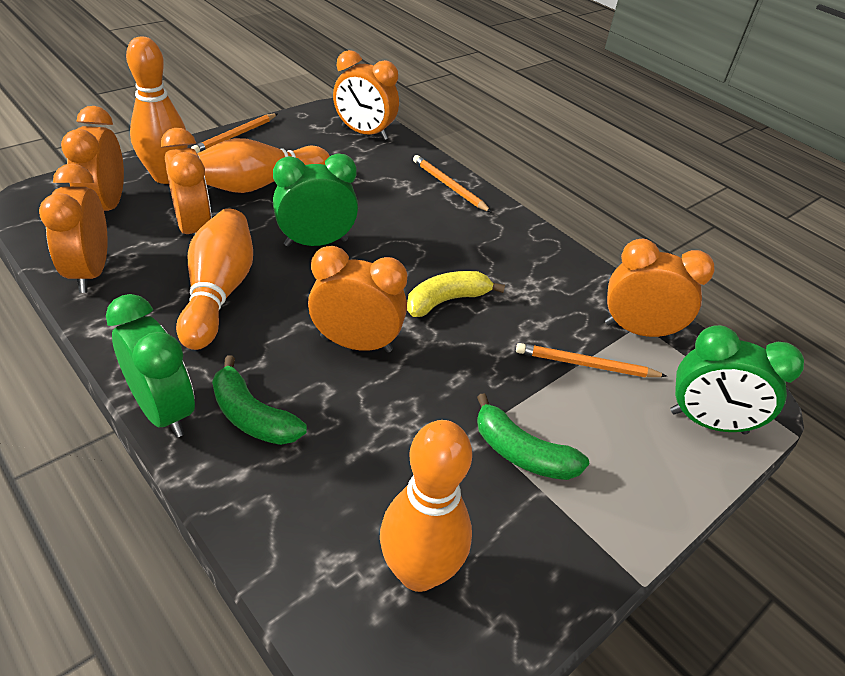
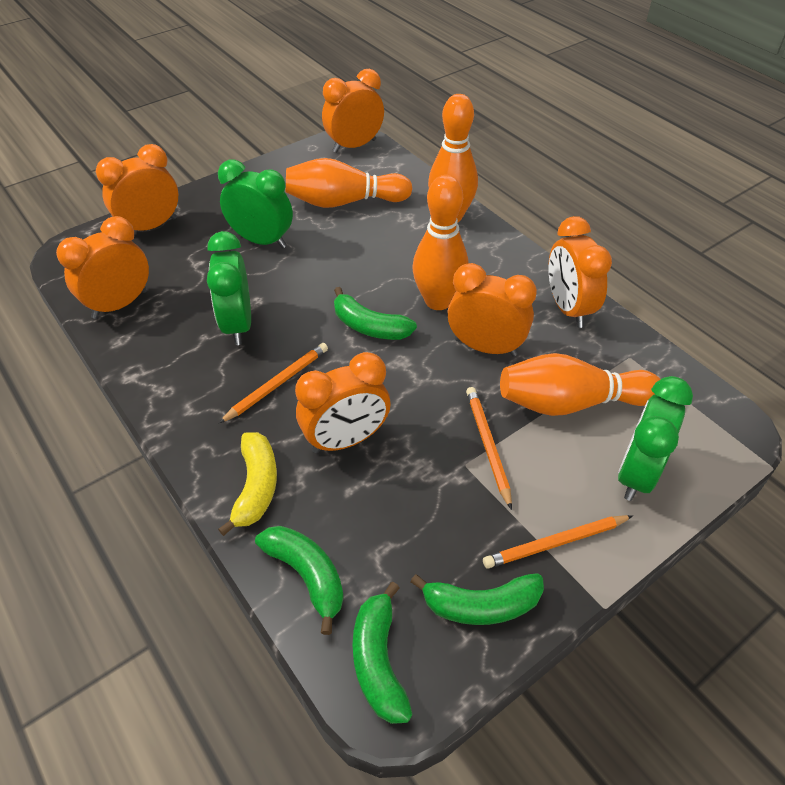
green banana: 2 -> 4

